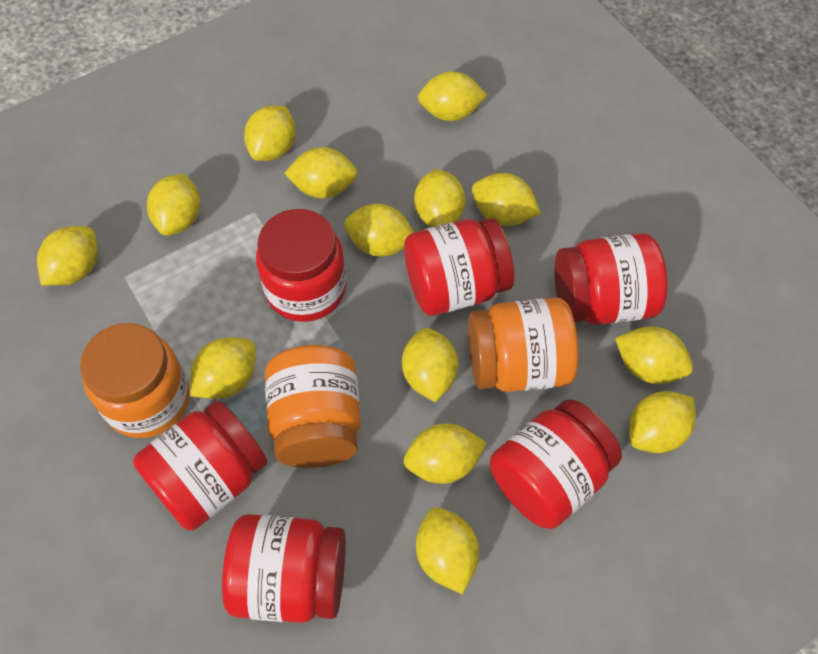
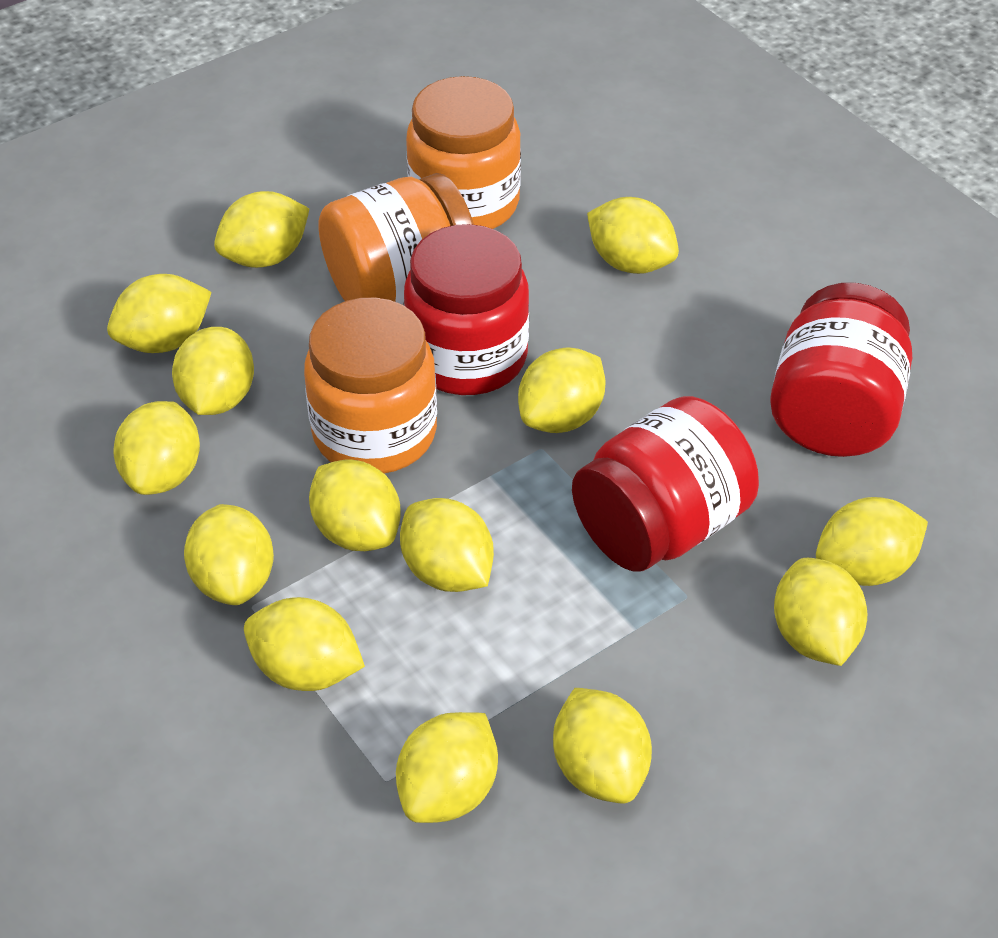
red jar: 6 -> 3

